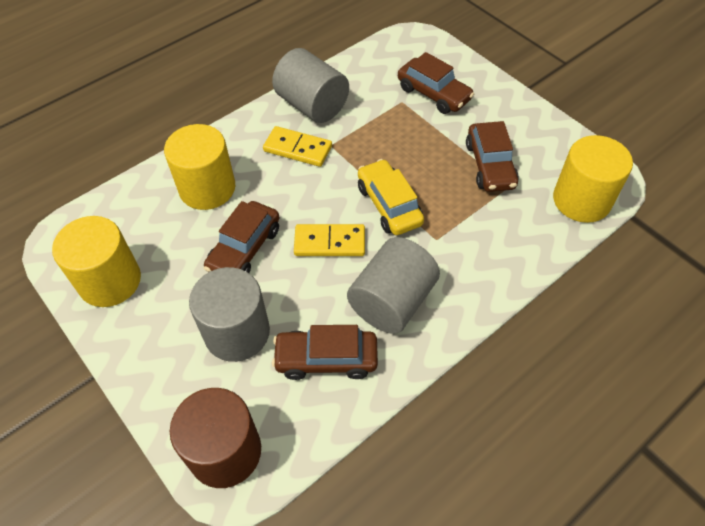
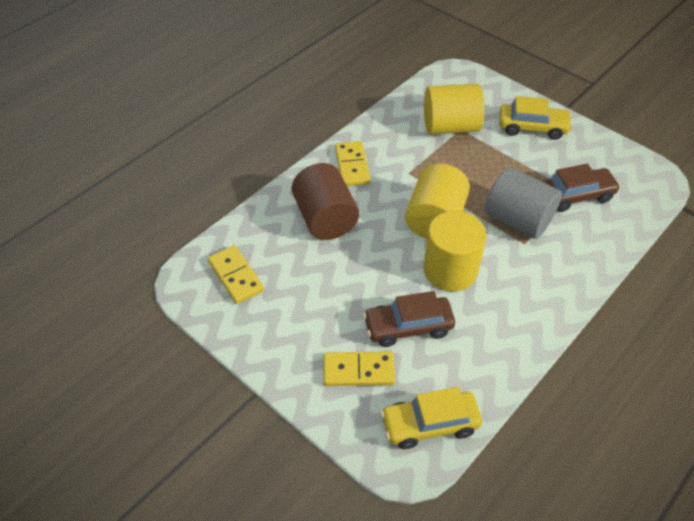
brown car: 4 -> 2
grey cylinder: 3 -> 1
yellow car: 1 -> 2
yellow domino: 2 -> 3

